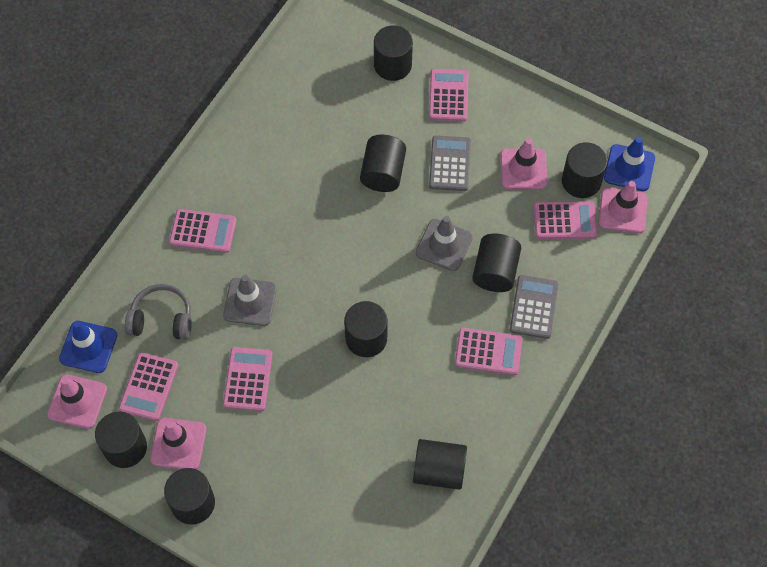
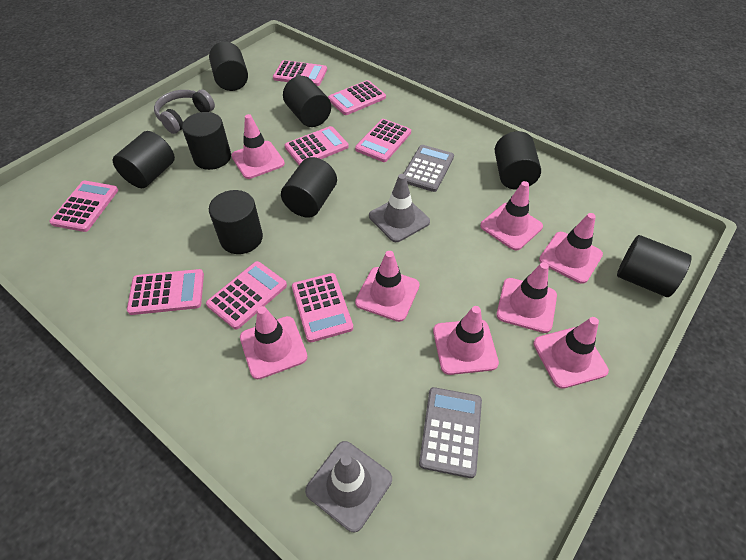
blue traffic cone: 2 -> 0
pink calculator: 6 -> 8
pink traffic cone: 4 -> 8

